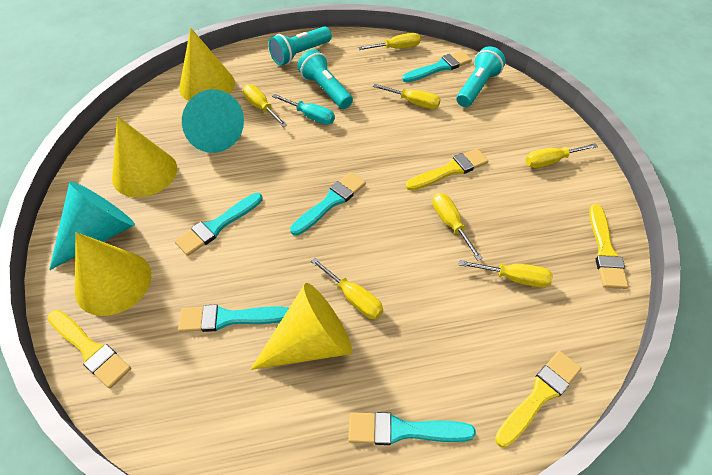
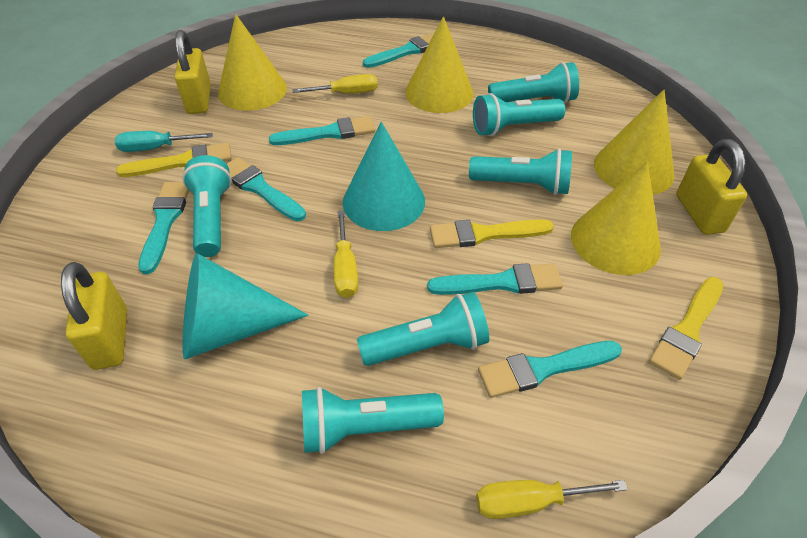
turquoise brush: 5 -> 6
turquoise flashlight: 3 -> 6
yellow brush: 4 -> 3
yellow padlock: 0 -> 3
yellow screwdriver: 7 -> 3

